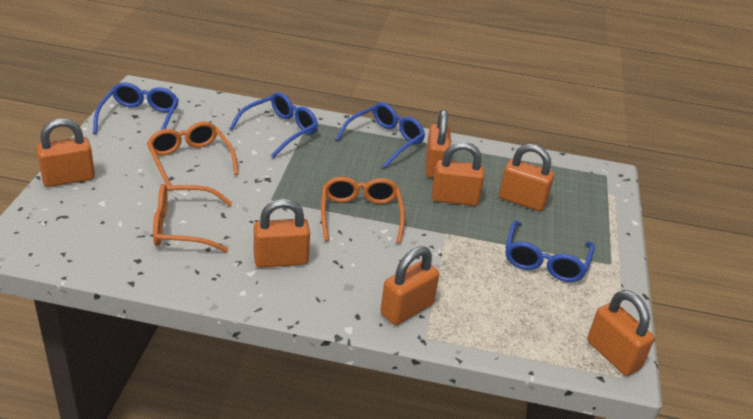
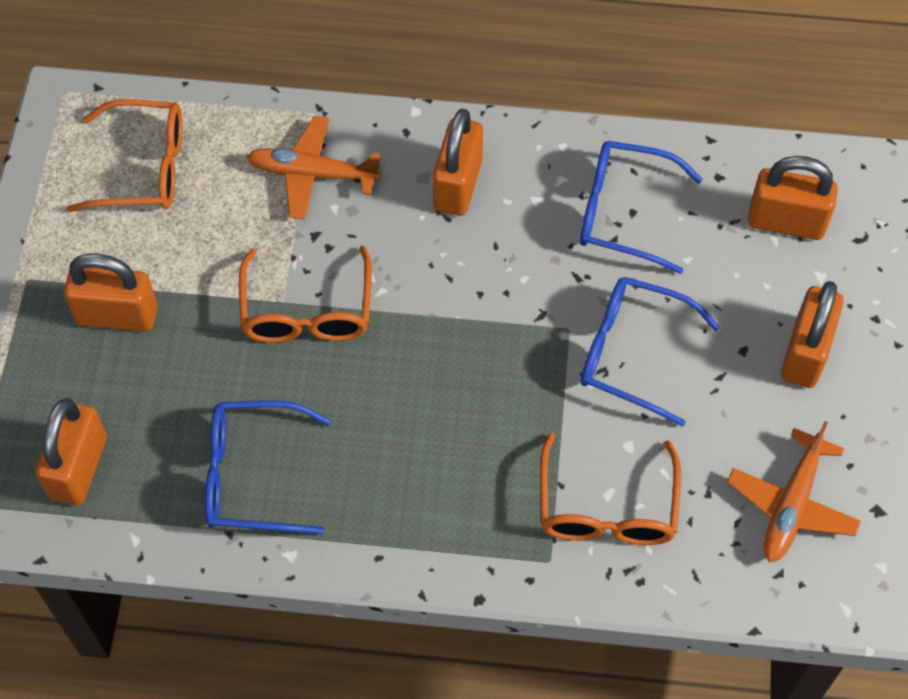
blue glasses: 4 -> 3
orange padlock: 7 -> 5
orange plane: 0 -> 2

